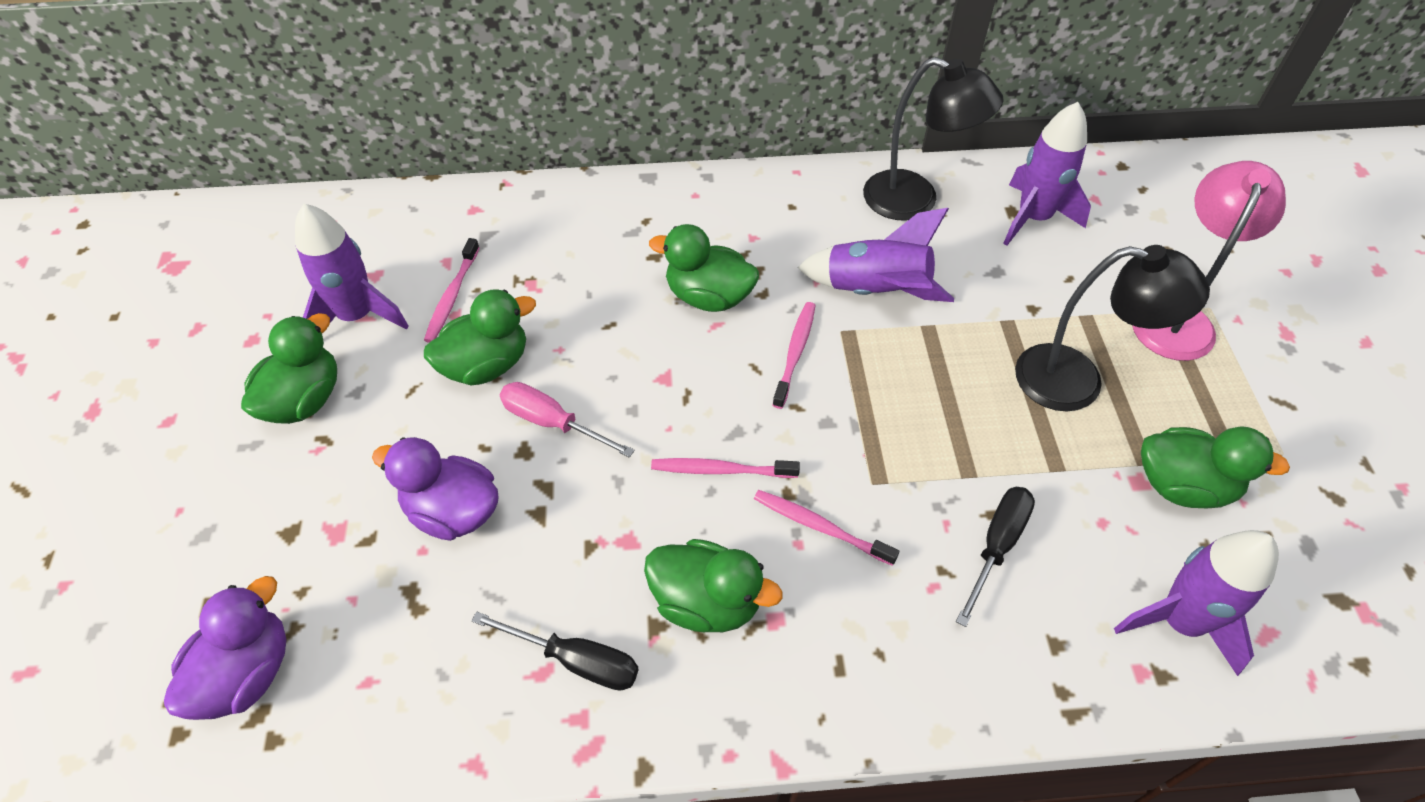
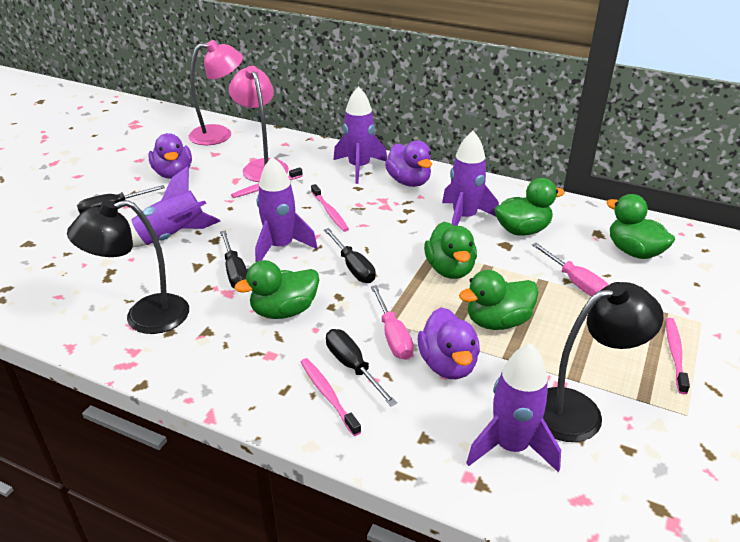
black screwdriver: 2 -> 4
pink lamp: 1 -> 2
pink screwdriver: 1 -> 2
purple duck: 2 -> 3
purple rocket: 4 -> 5

